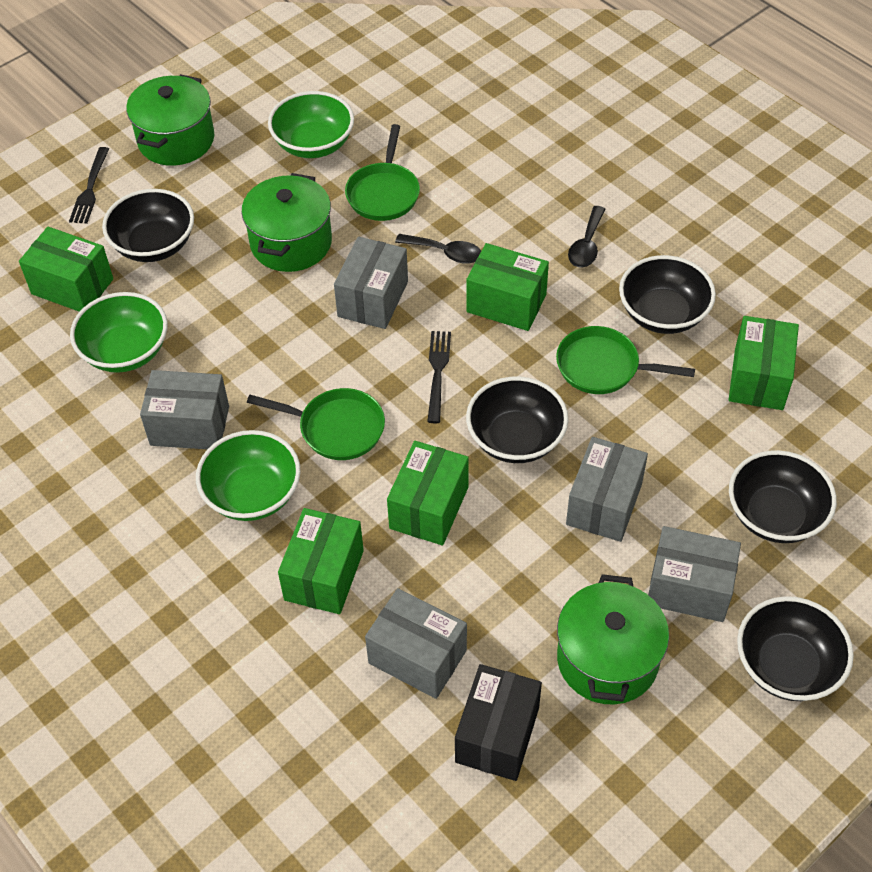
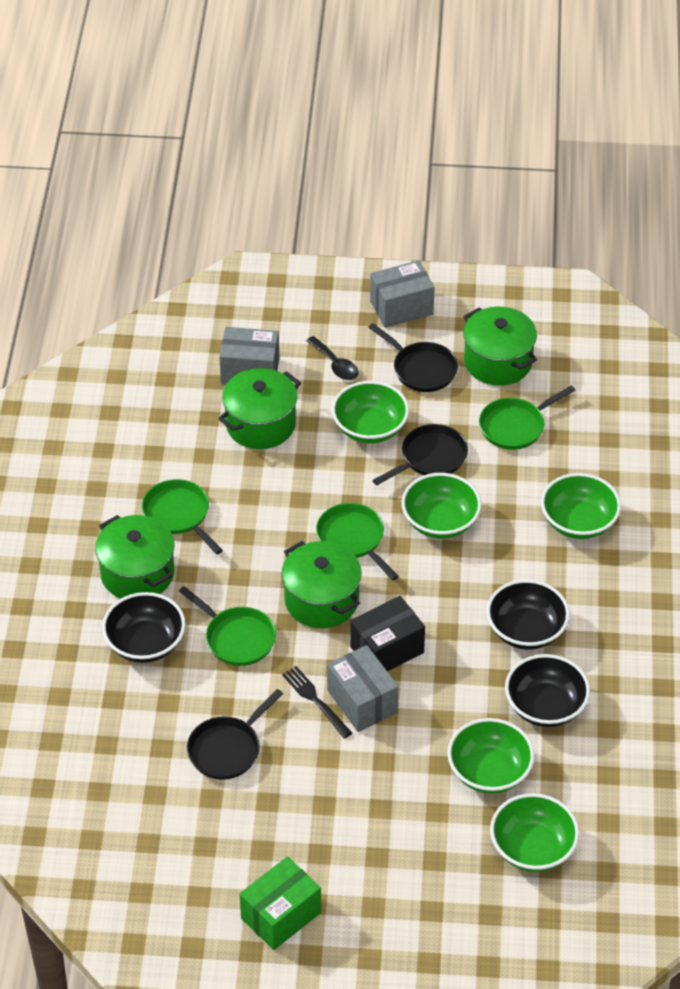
black bowl: 5 -> 3
black fork: 2 -> 1
black pan: 0 -> 3
black spoon: 2 -> 1
green bowl: 3 -> 5
green box: 5 -> 1
green pan: 3 -> 4
green pot: 3 -> 4
grey box: 5 -> 3

